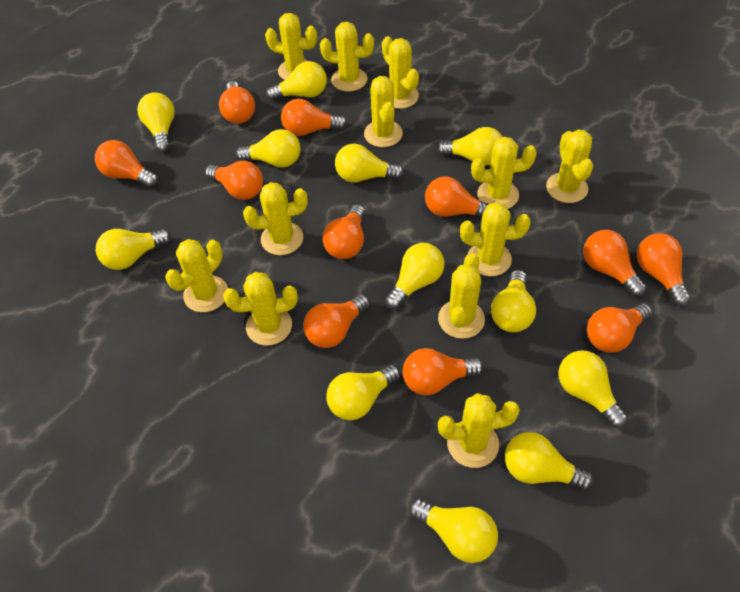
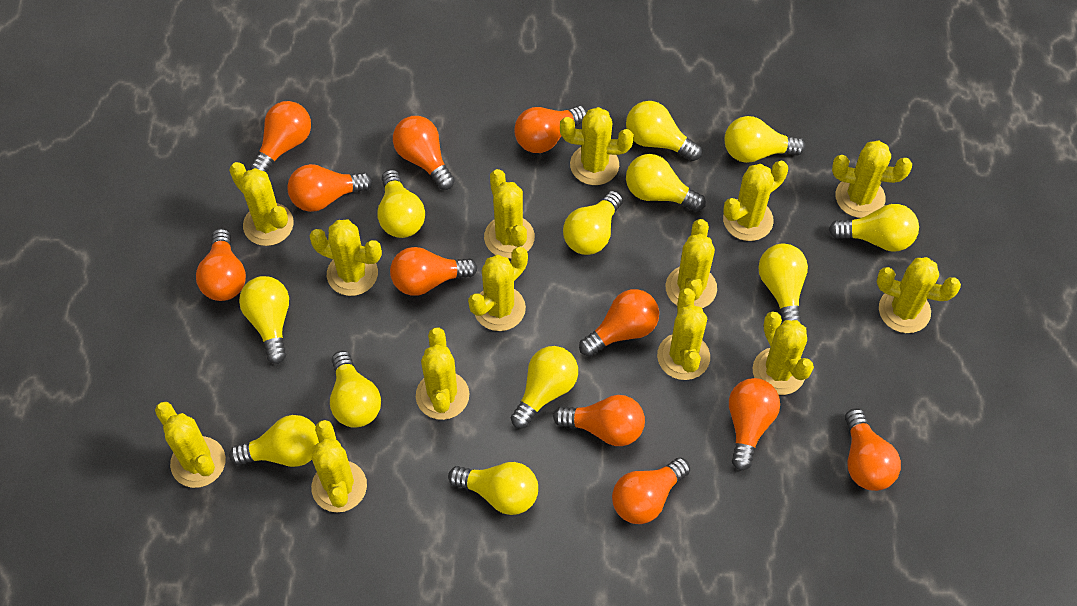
yellow cactus: 12 -> 14

